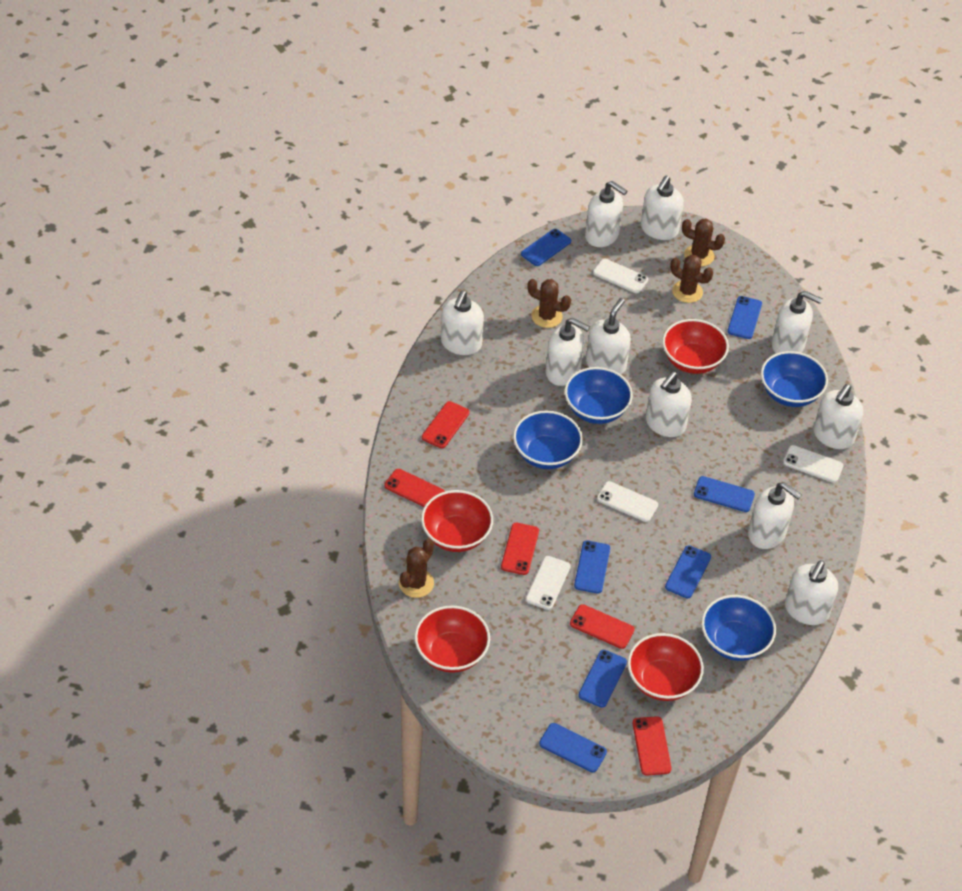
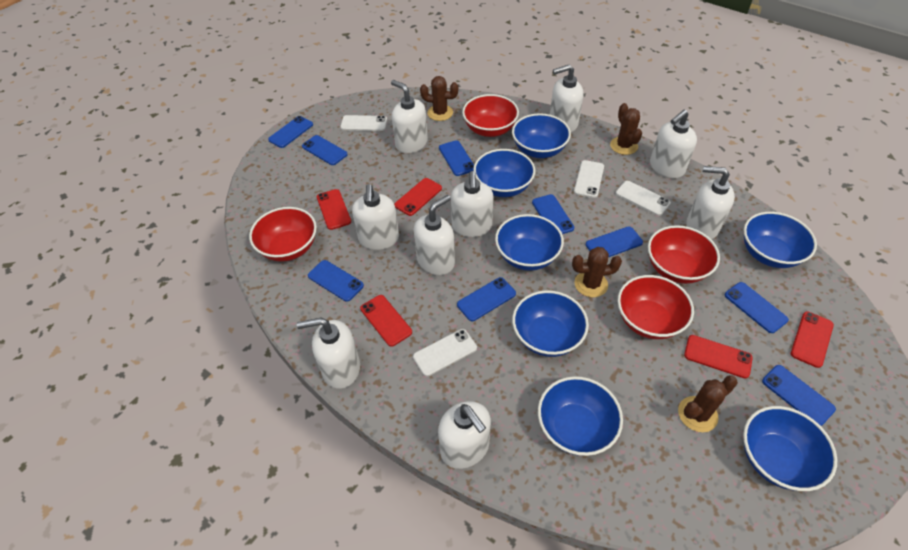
blue bowl: 4 -> 7
blue phone: 7 -> 9
white soap dispenser: 10 -> 9

